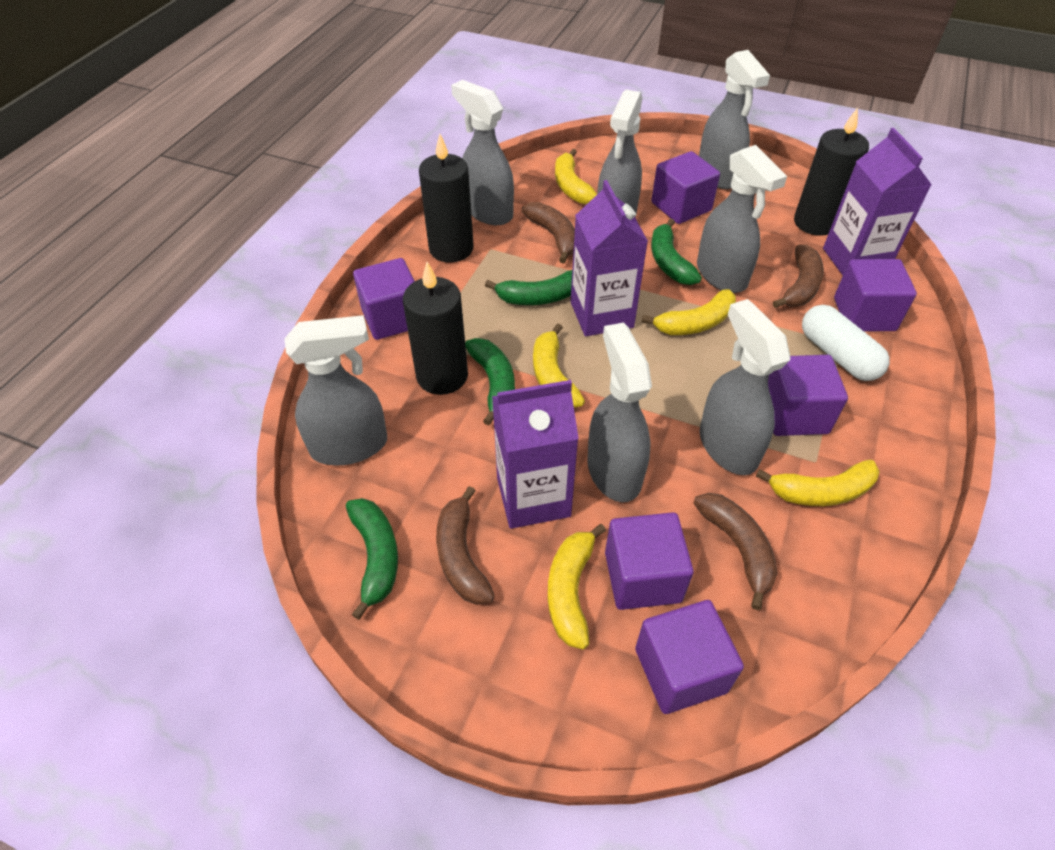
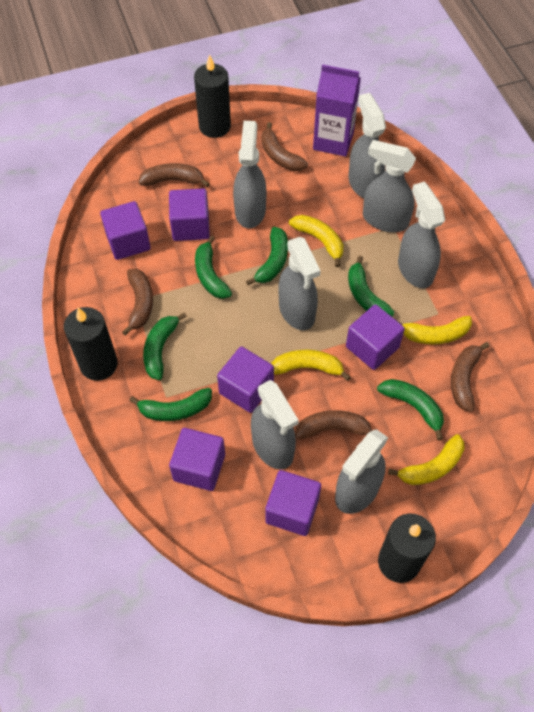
brown banana: 4 -> 5
green banana: 4 -> 6
purple carton: 3 -> 1
white capsule: 1 -> 0
yellow banana: 5 -> 4

